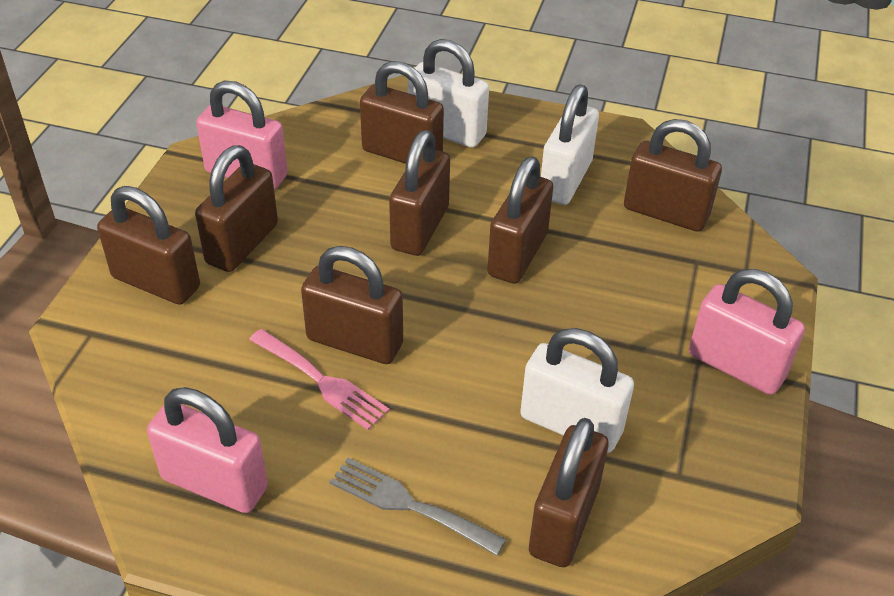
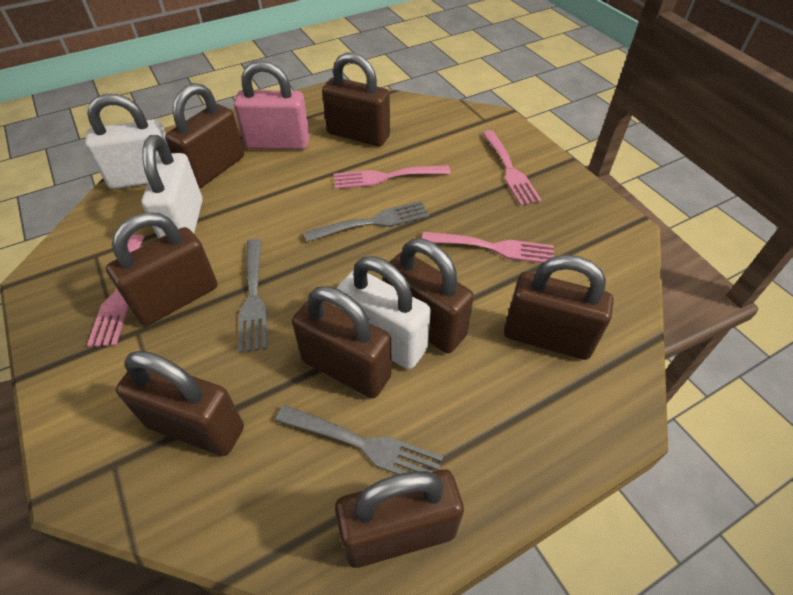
grey fork: 1 -> 3
pink fork: 1 -> 4
pink padlock: 3 -> 1

